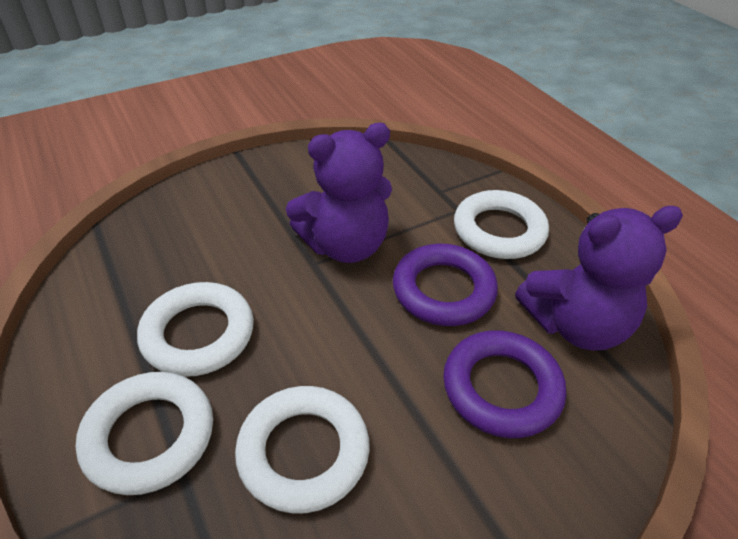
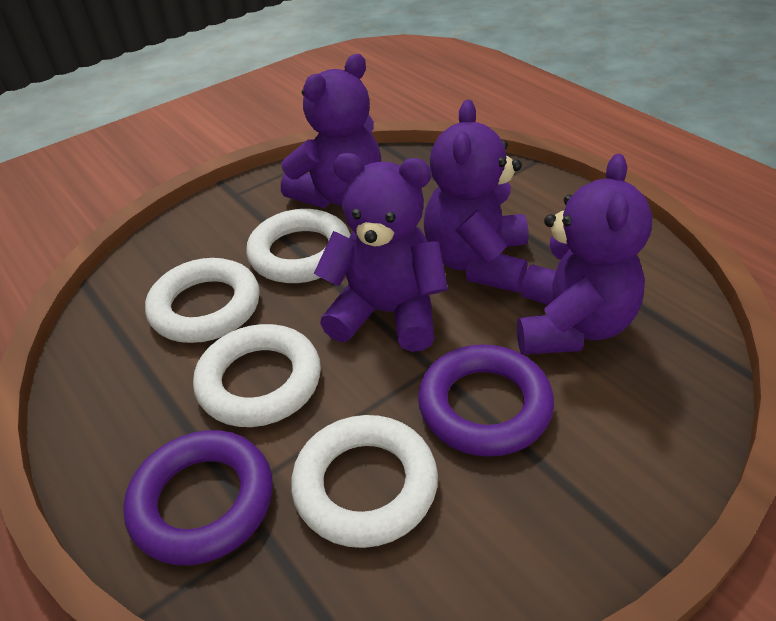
purple teddy bear: 2 -> 4

